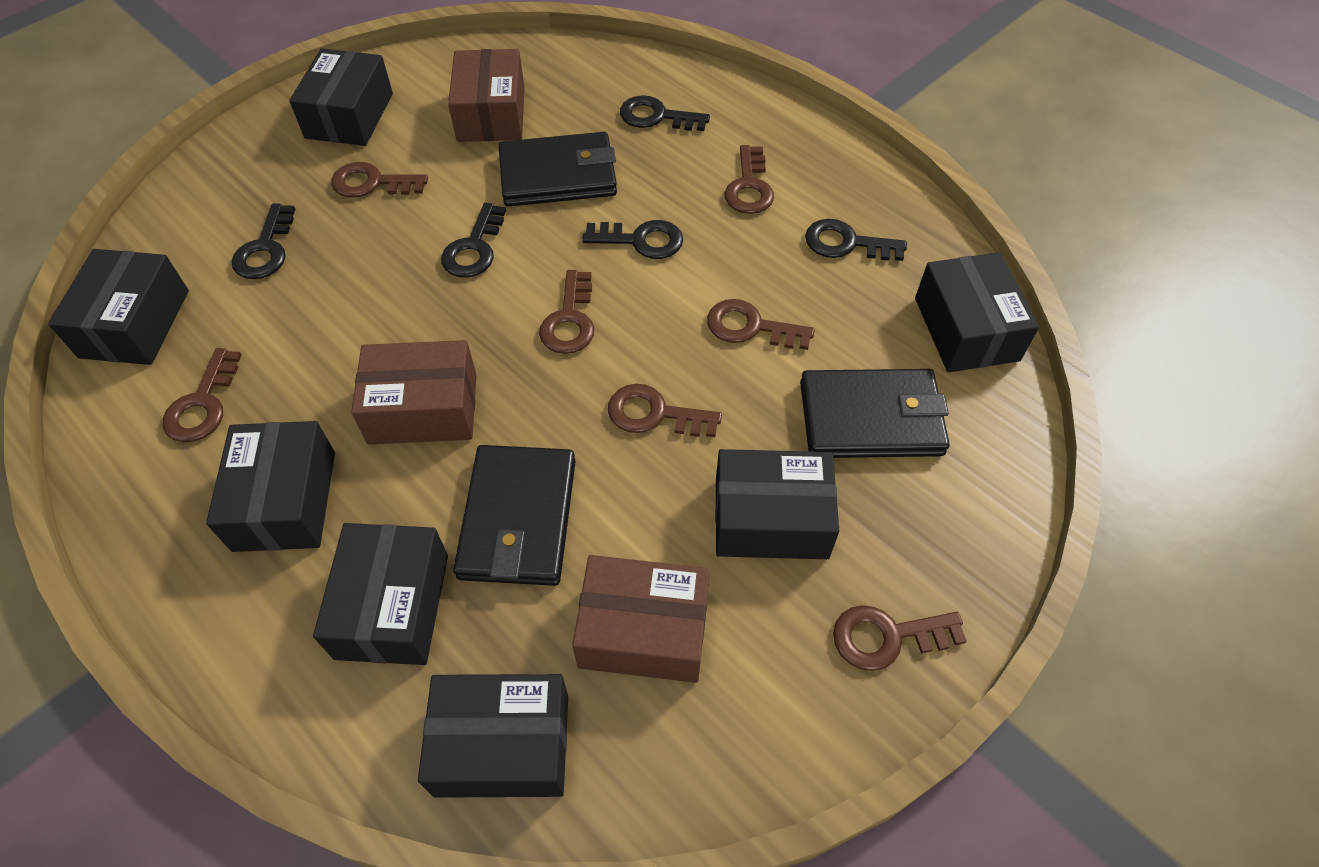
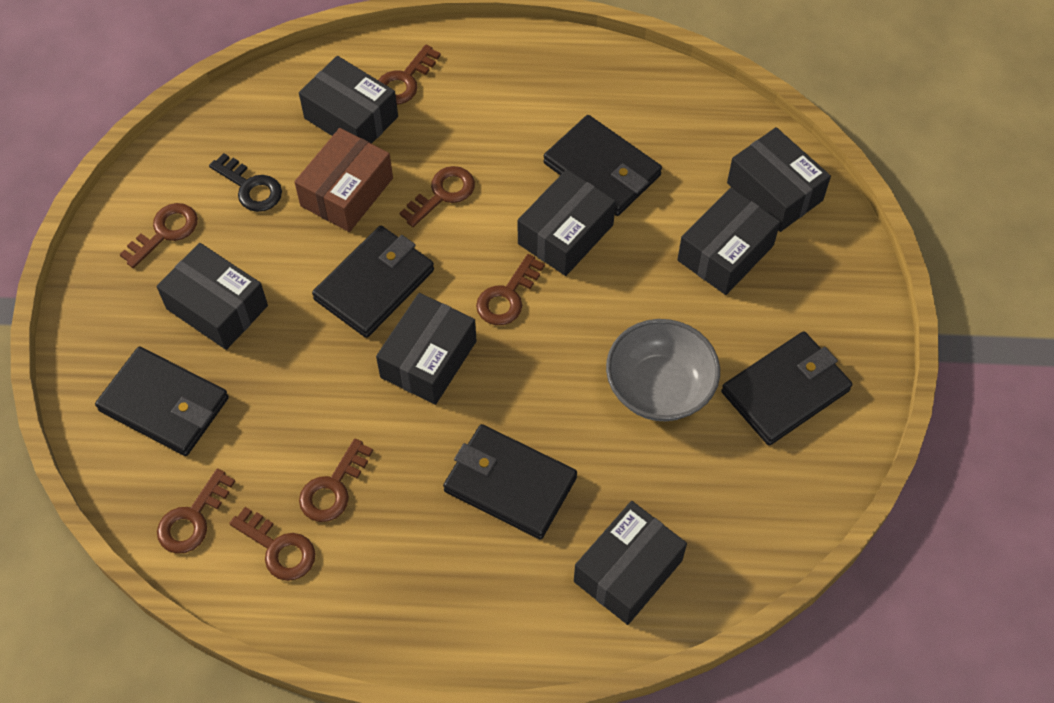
black key: 5 -> 1
black wallet: 3 -> 5
brown box: 3 -> 1
grey bowl: 0 -> 1

